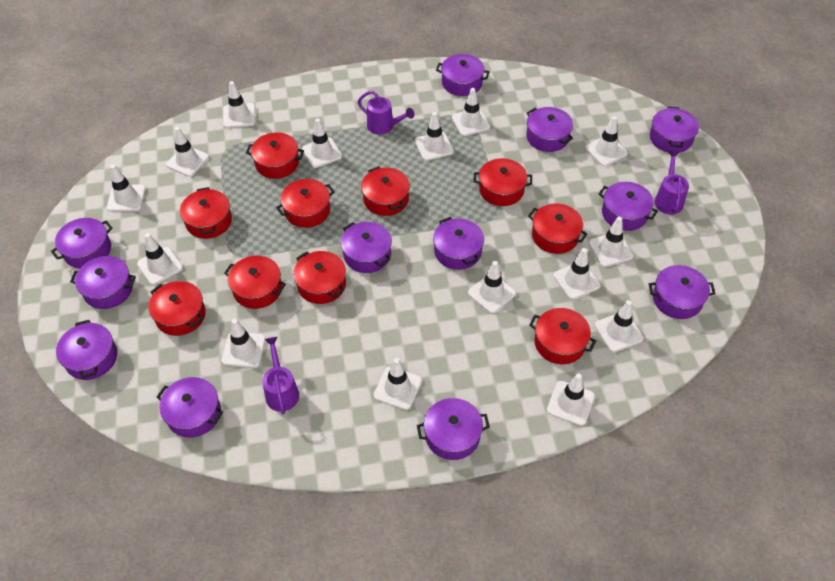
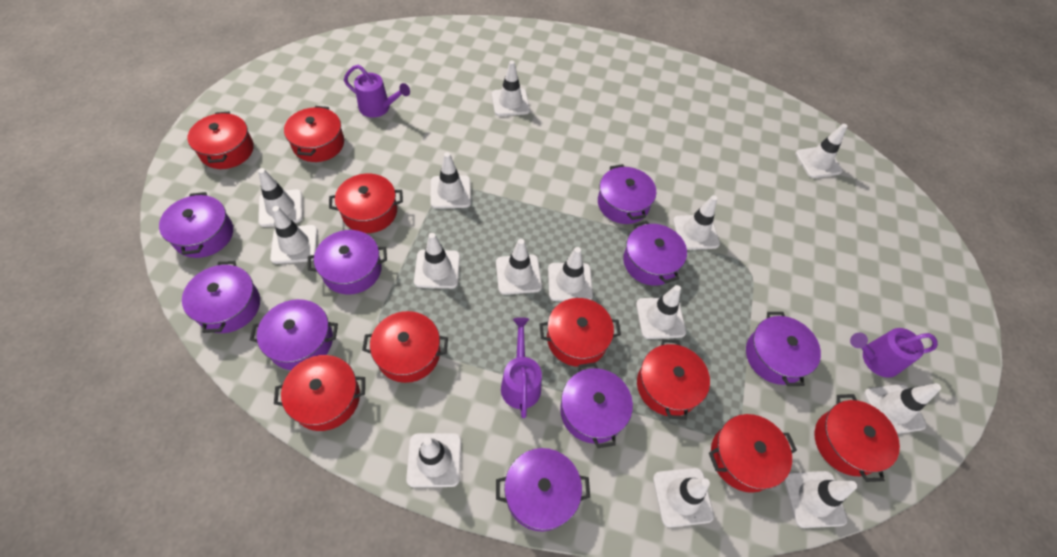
purple pot: 12 -> 9
red pot: 10 -> 9
white traffic cone: 15 -> 14

